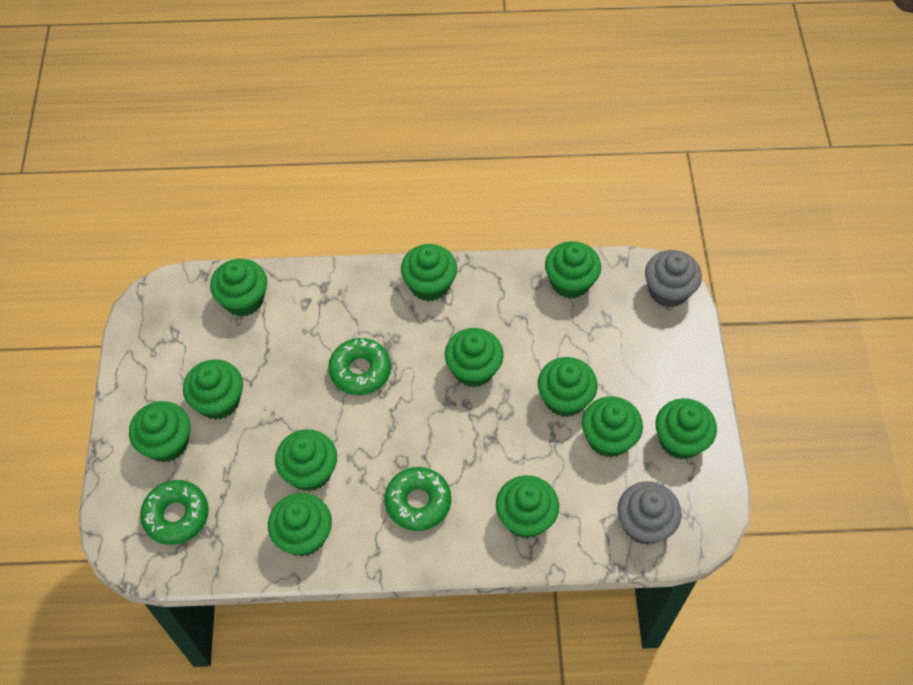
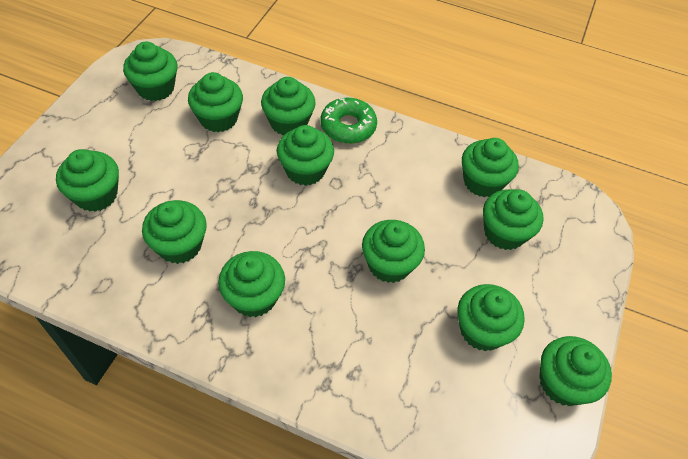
green donut: 3 -> 1
grey cupcake: 2 -> 0

